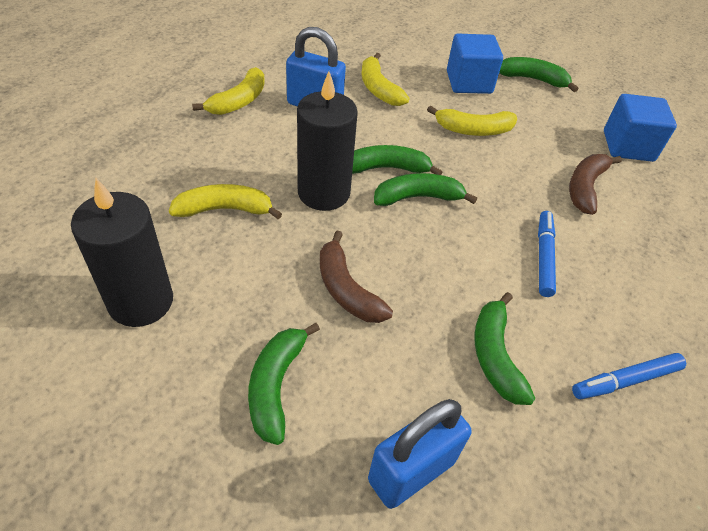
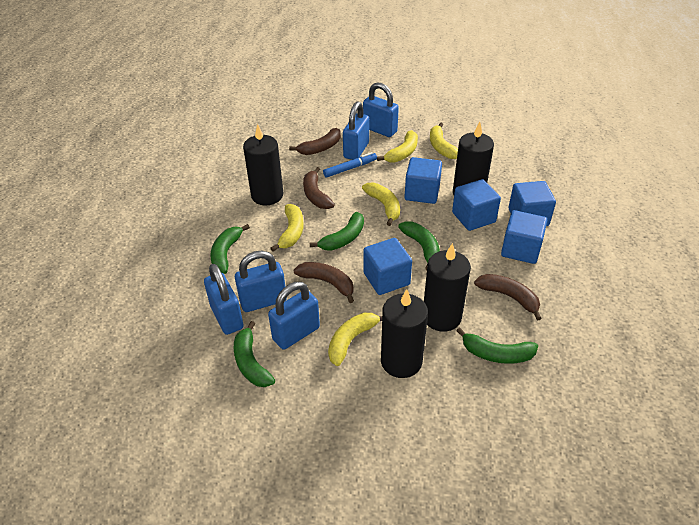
black candle: 2 -> 4
blue cube: 2 -> 5
blue marker: 2 -> 1
blue padlock: 2 -> 5
brown banana: 2 -> 4
yellow banana: 4 -> 5

